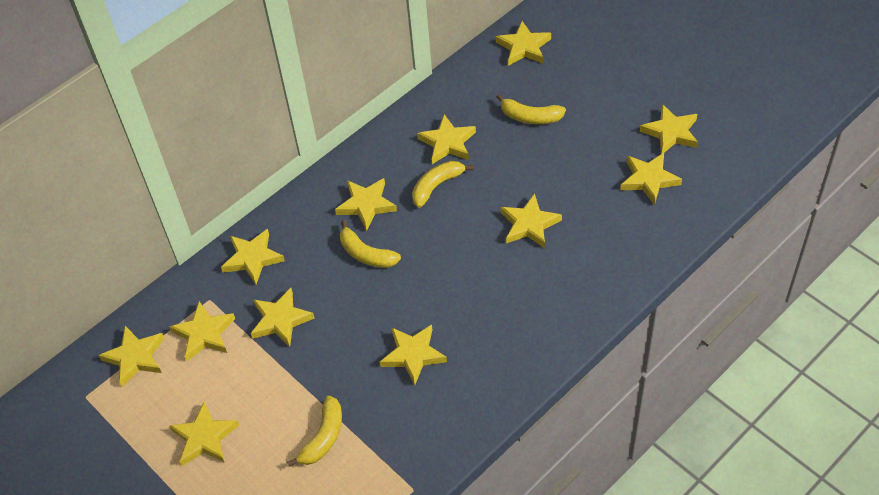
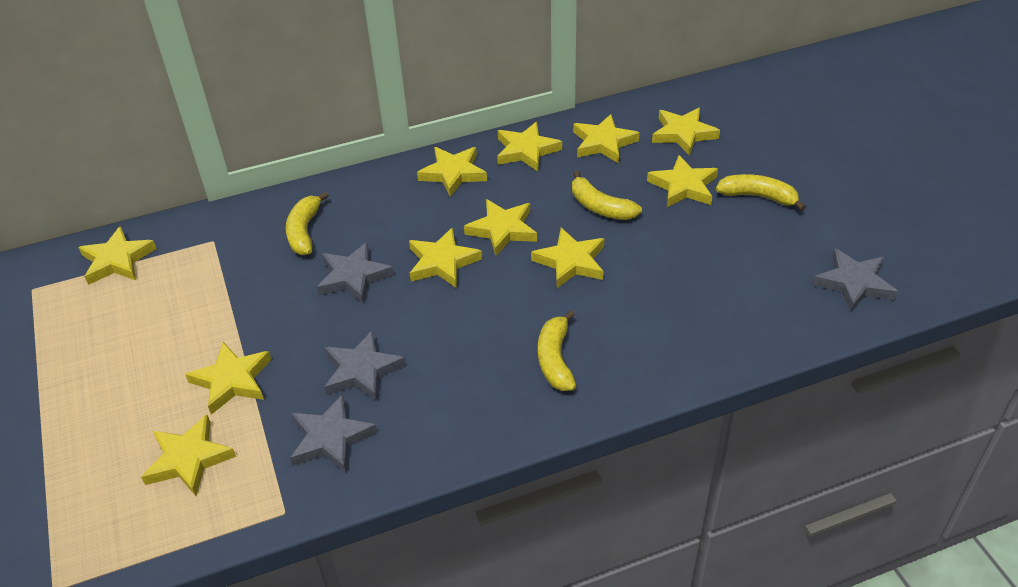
grey star: 0 -> 4
yellow star: 12 -> 11

